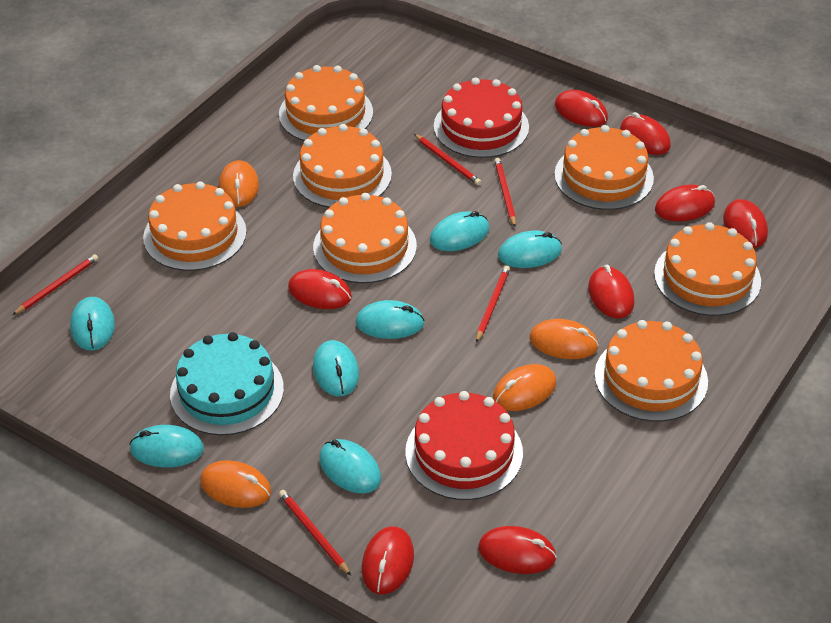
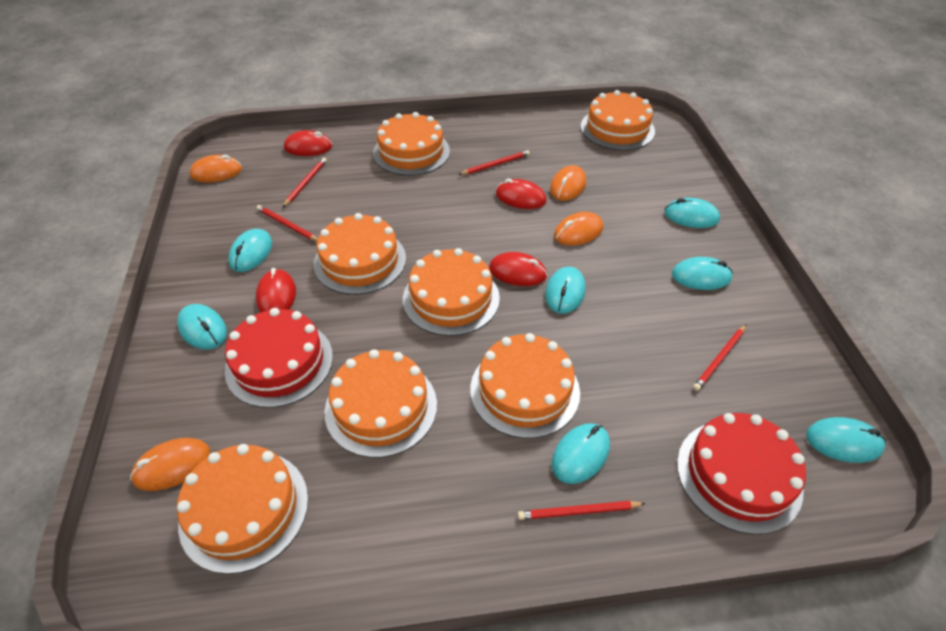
red mouse: 8 -> 4
turquoise cake: 1 -> 0

